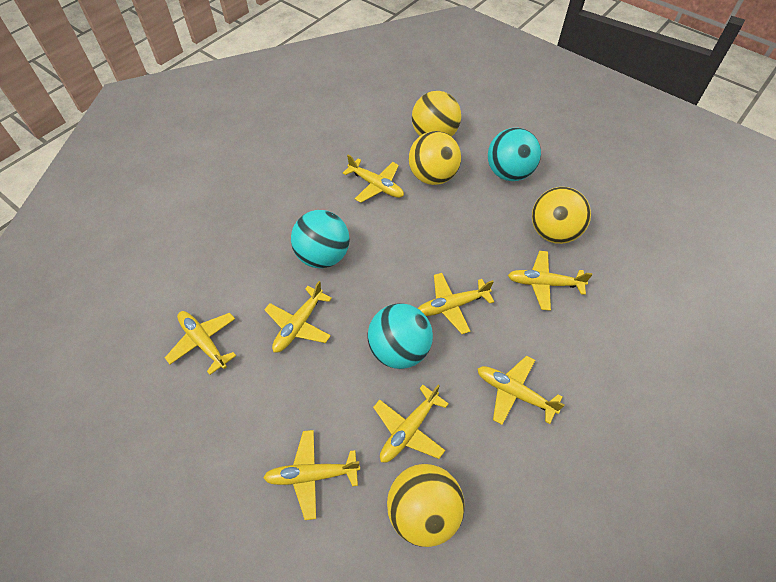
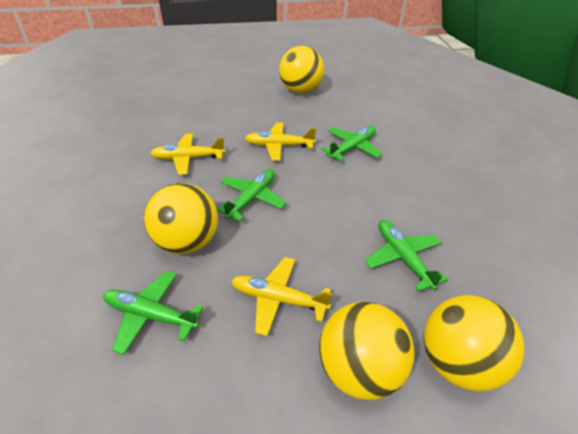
green plane: 0 -> 4
turquoise ball: 3 -> 0
yellow plane: 8 -> 3

